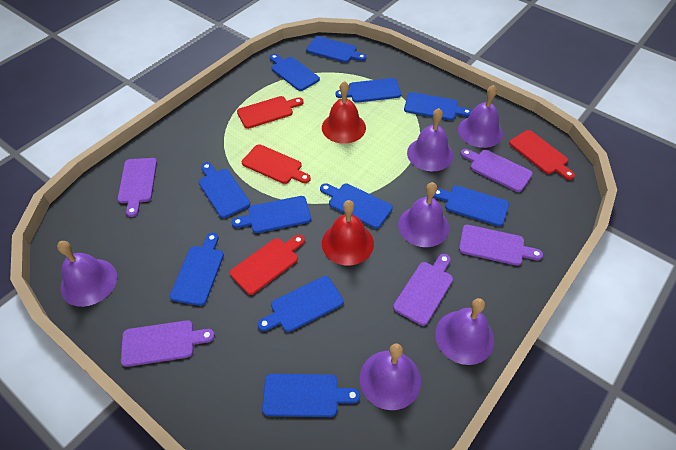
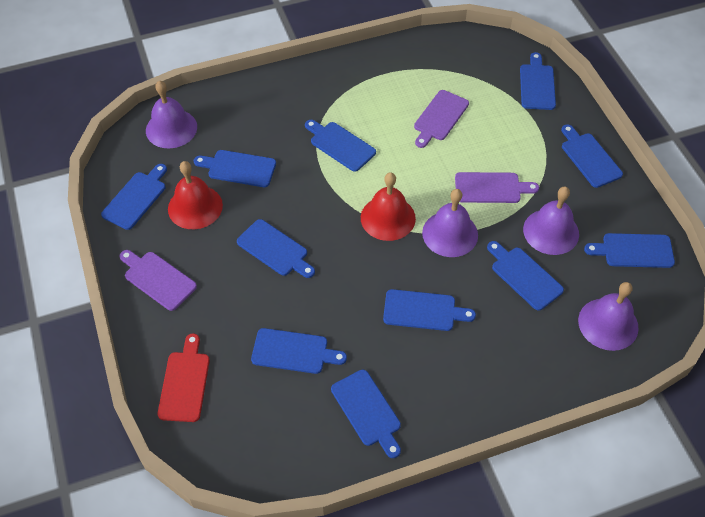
purple bell: 6 -> 4
purple cutting board: 5 -> 3
red cutting board: 4 -> 1

